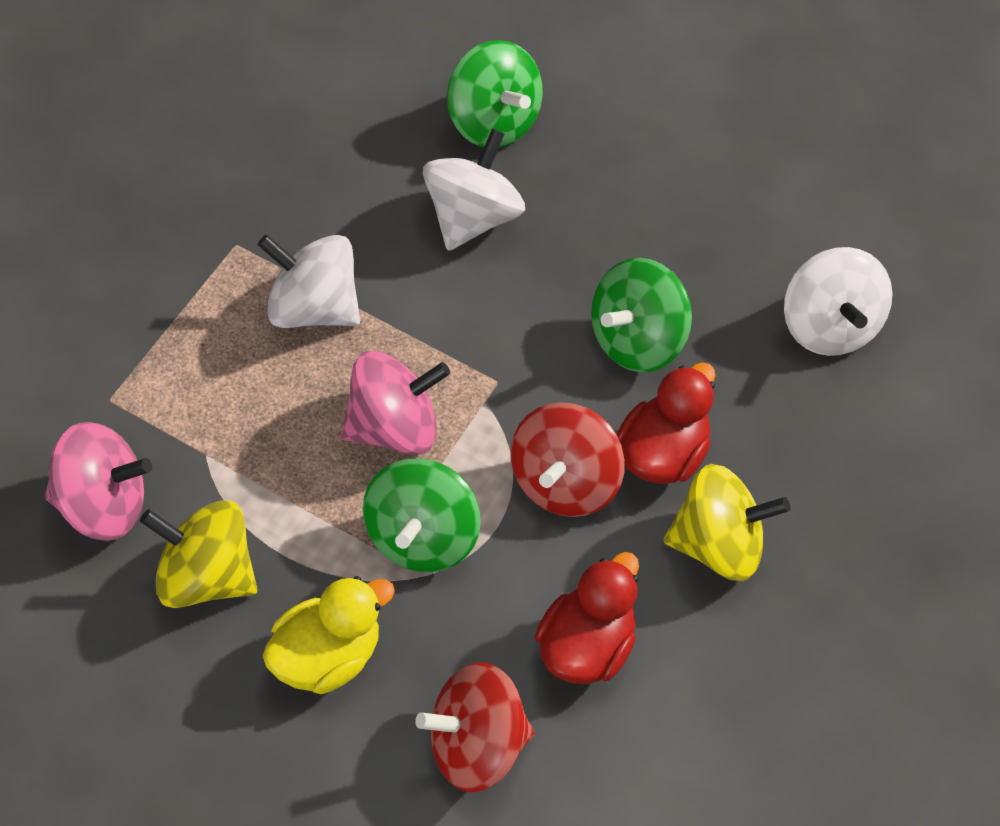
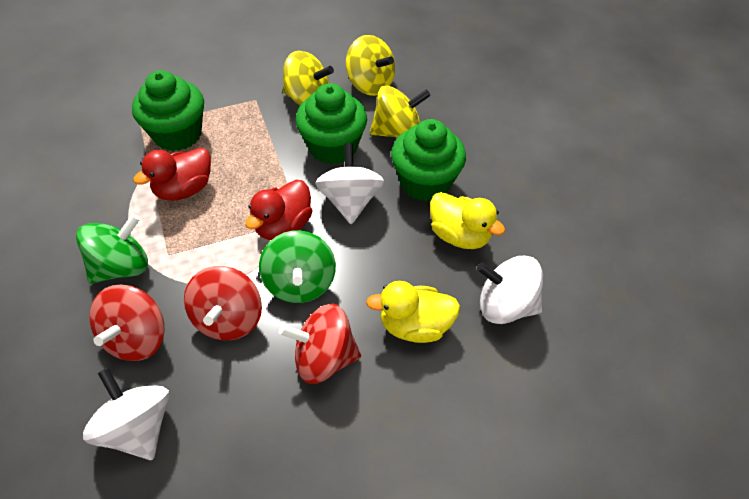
green cupcake: 0 -> 3
green spinning top: 3 -> 2
pink spinning top: 2 -> 0
red spinning top: 2 -> 3
yellow duck: 1 -> 2
yellow spinning top: 2 -> 3

